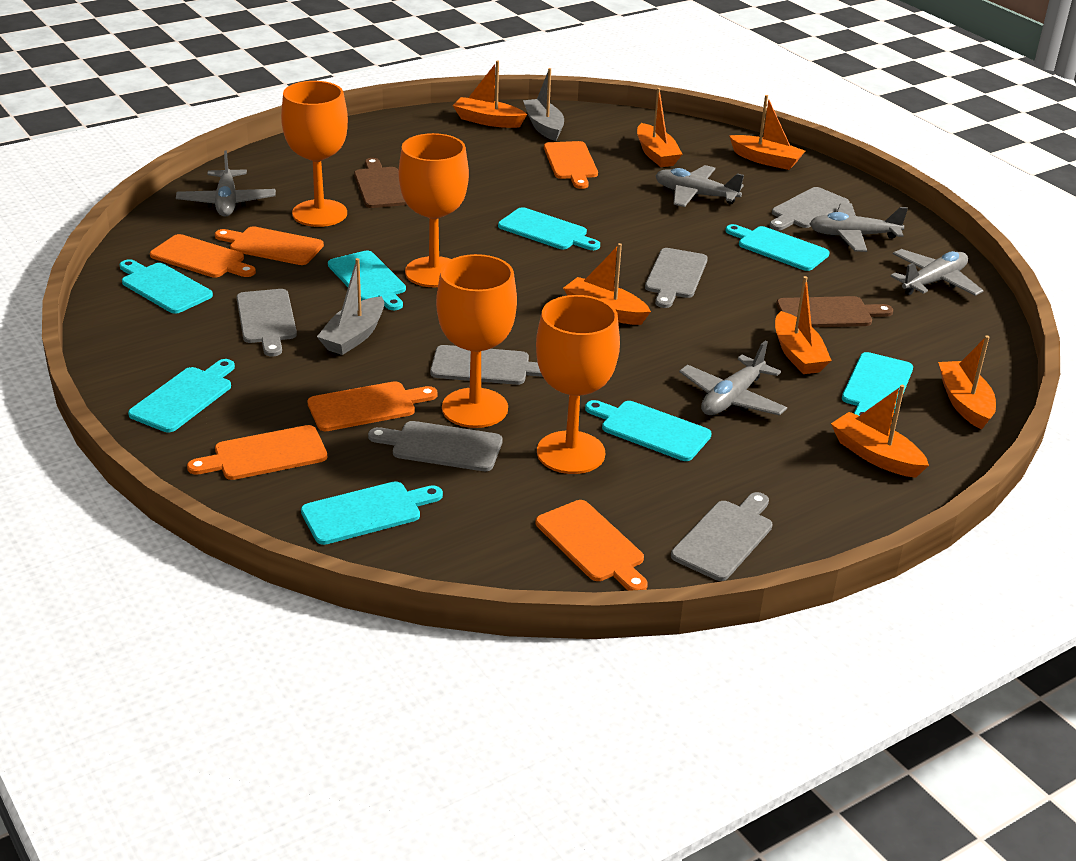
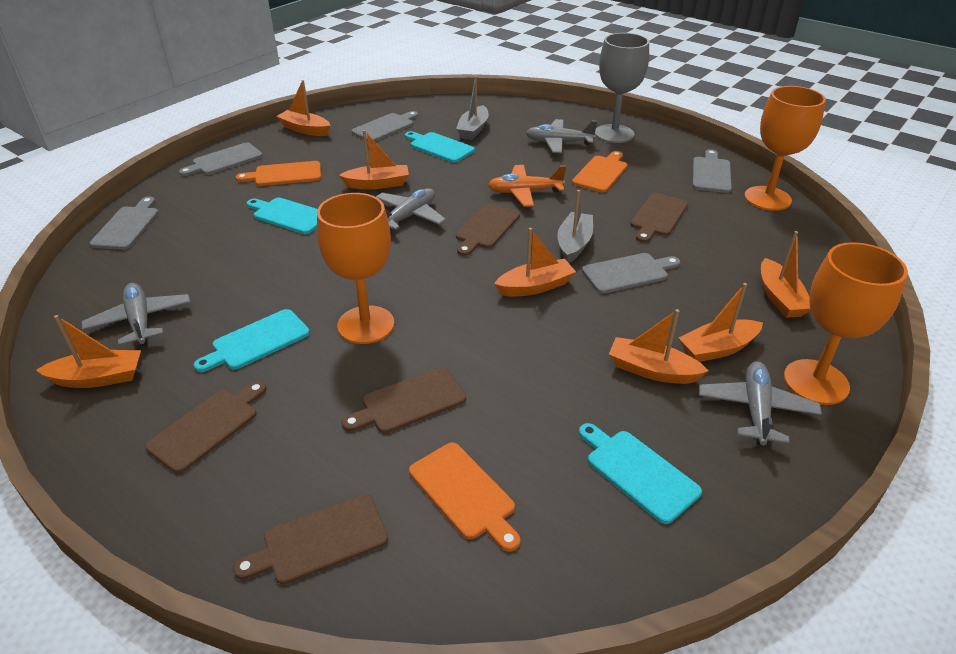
brown cutting board: 2 -> 5
grey cutting board: 6 -> 5
grey goblet: 0 -> 1
grey plane: 5 -> 4
orange cutting board: 6 -> 3
orange goblet: 4 -> 3
orange plane: 0 -> 1
turquoise cutting board: 8 -> 4

